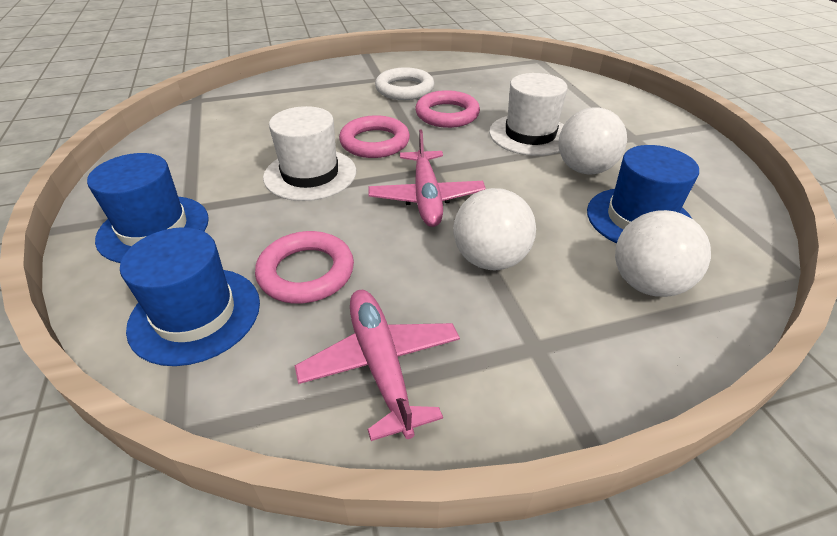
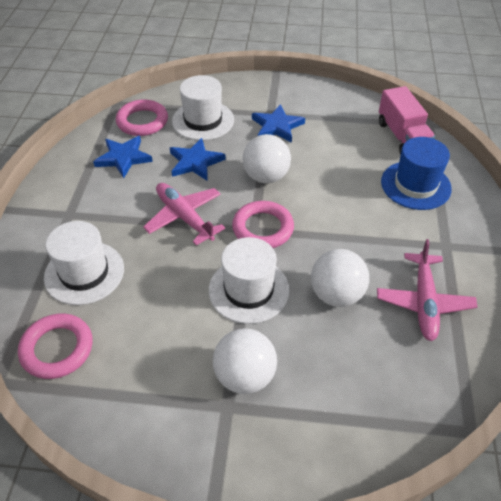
blue hat: 3 -> 1
blue star: 0 -> 3
pink truck: 0 -> 1
white hat: 2 -> 3
white ring: 1 -> 0

